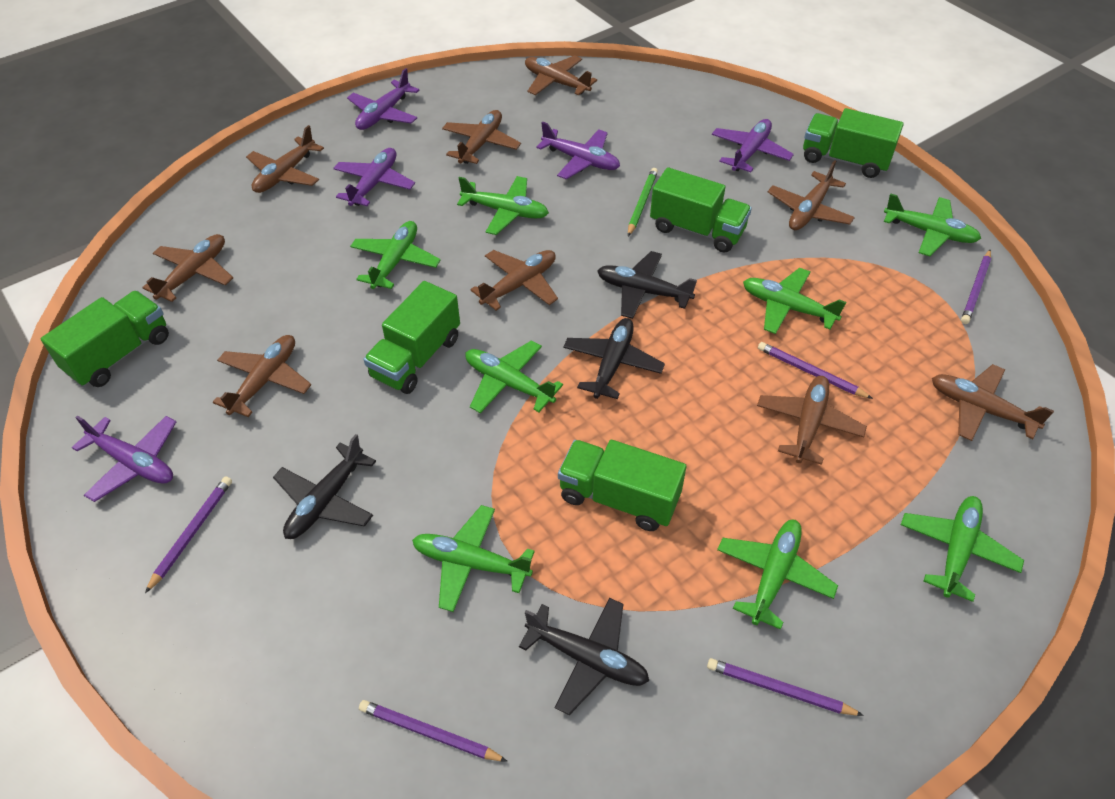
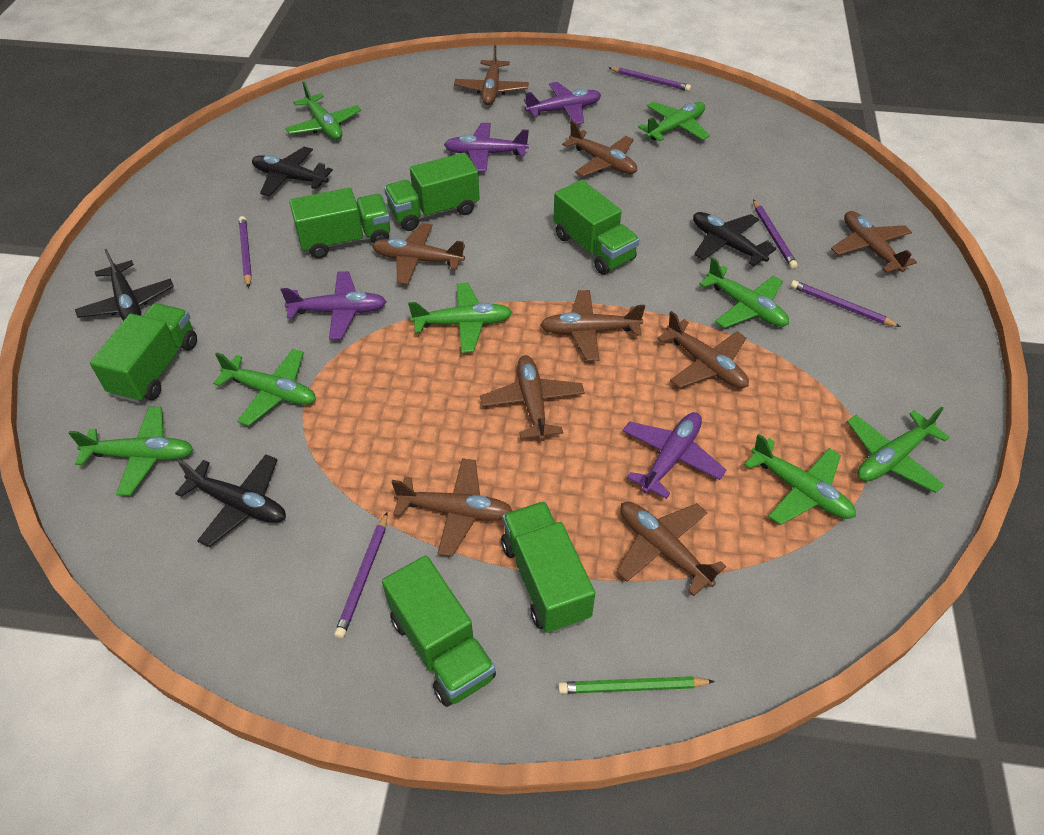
green truck: 5 -> 6
purple plane: 5 -> 4

